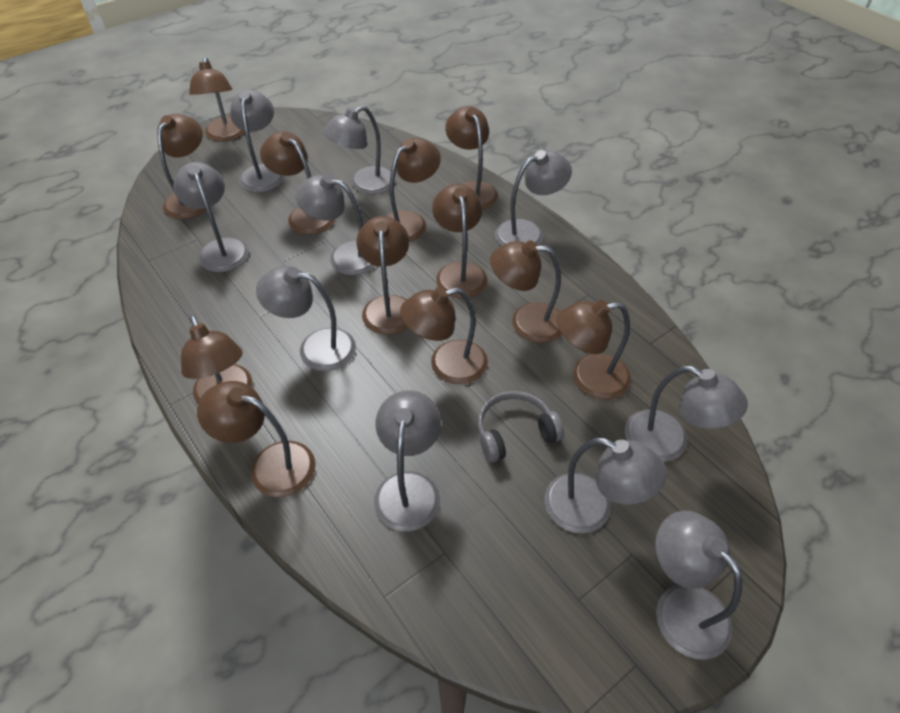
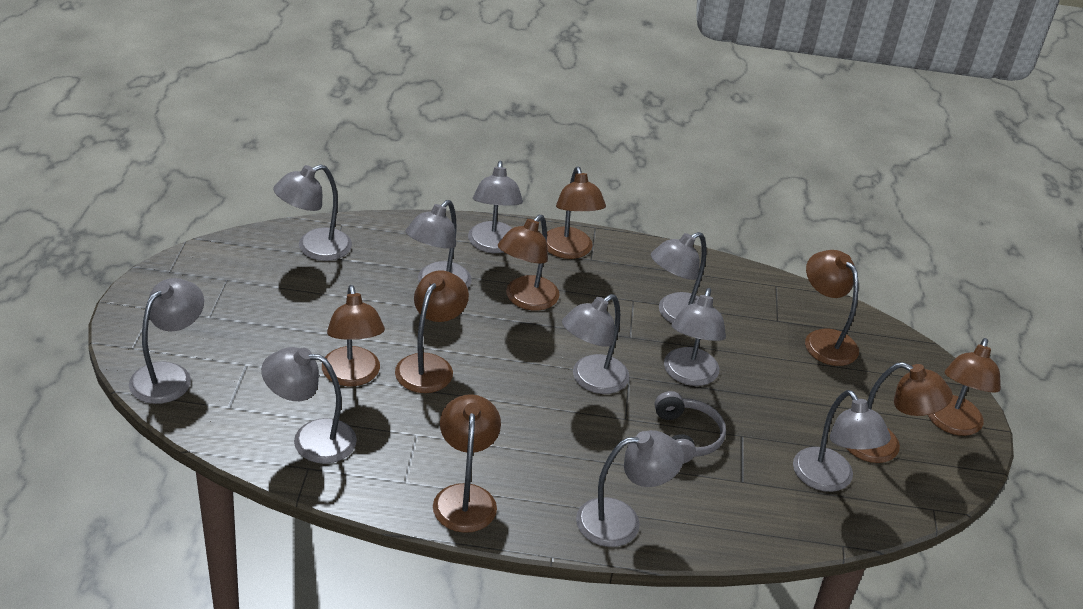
brown lamp: 12 -> 8

